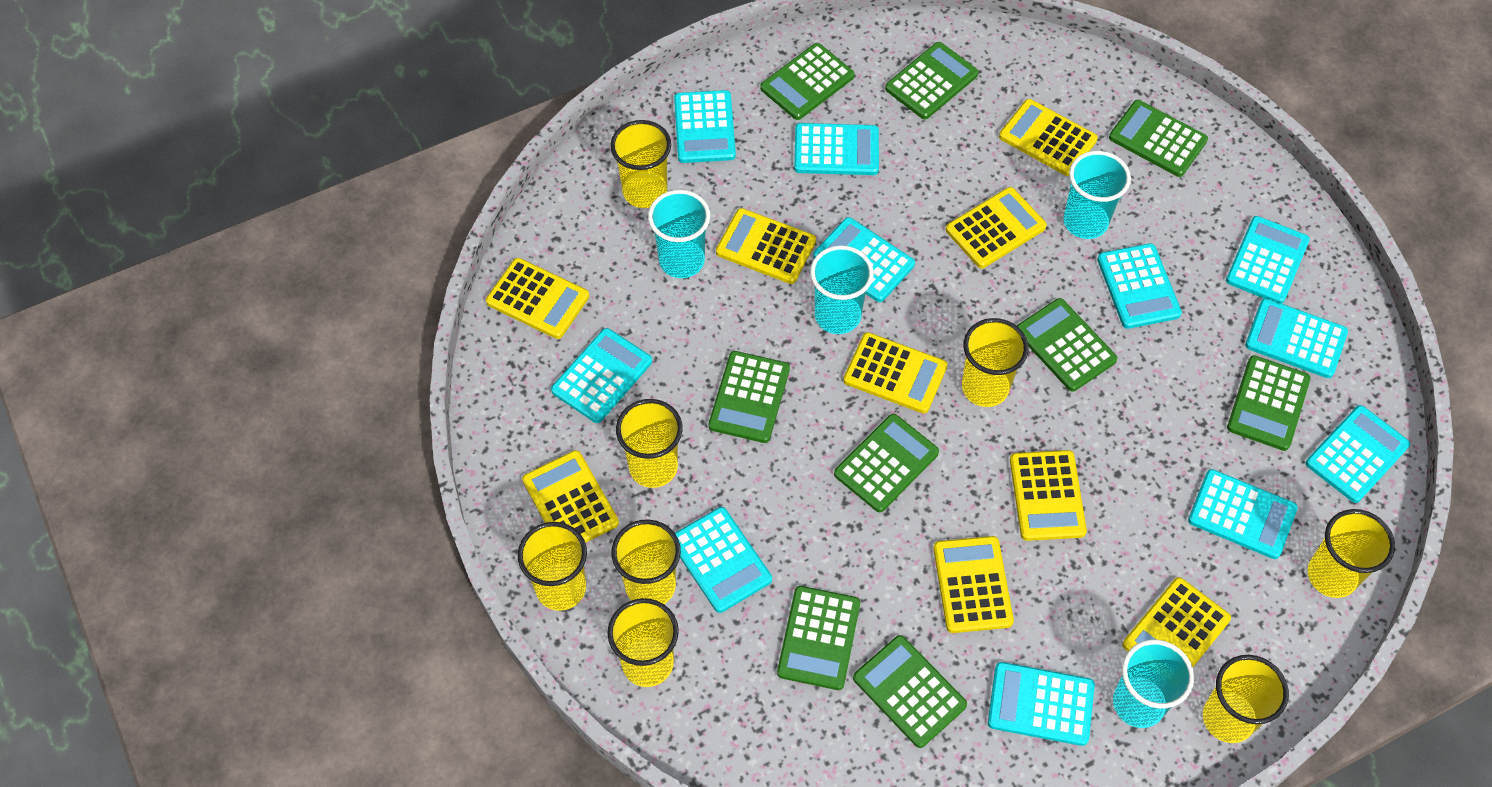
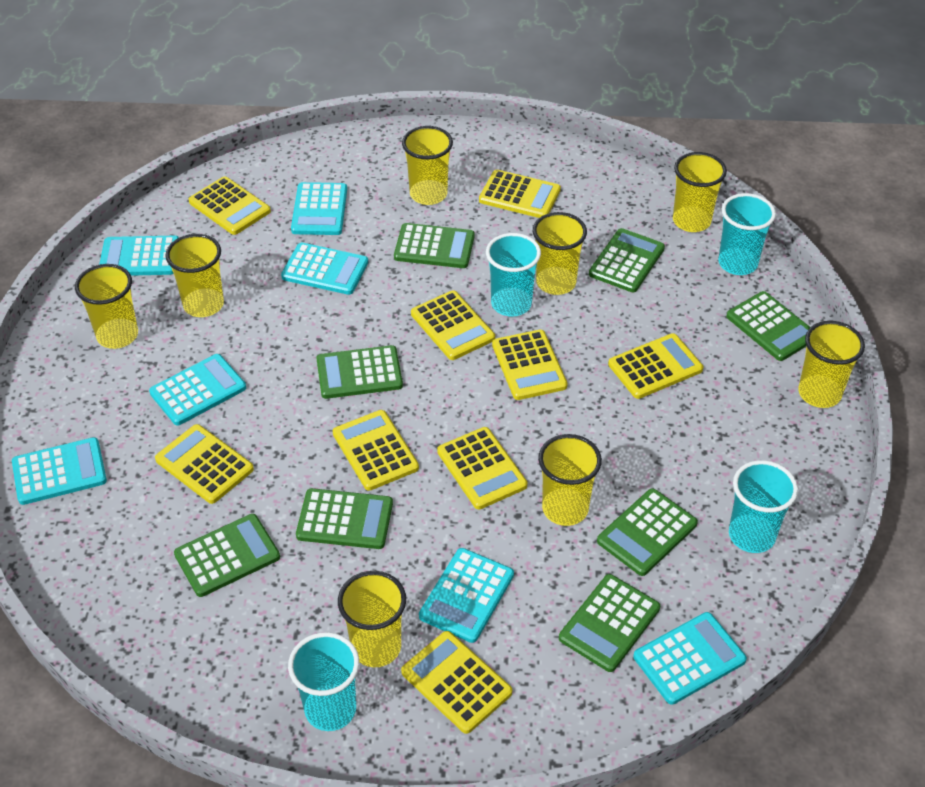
green calculator: 9 -> 8
turquoise calculator: 11 -> 7

